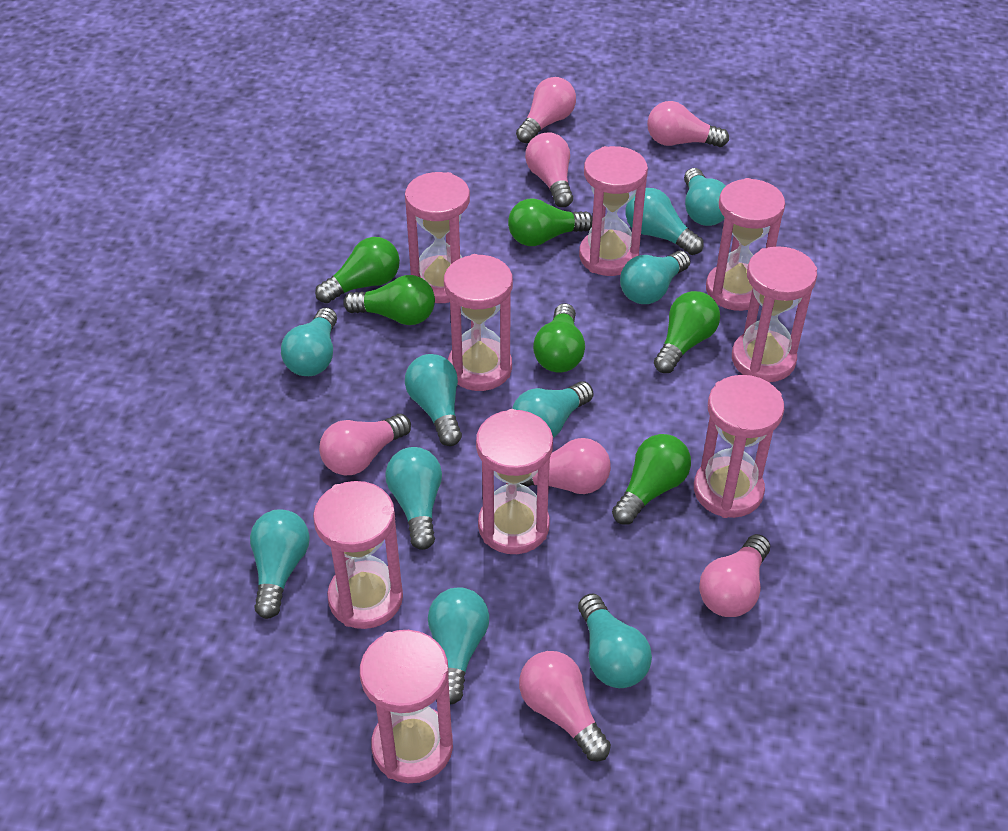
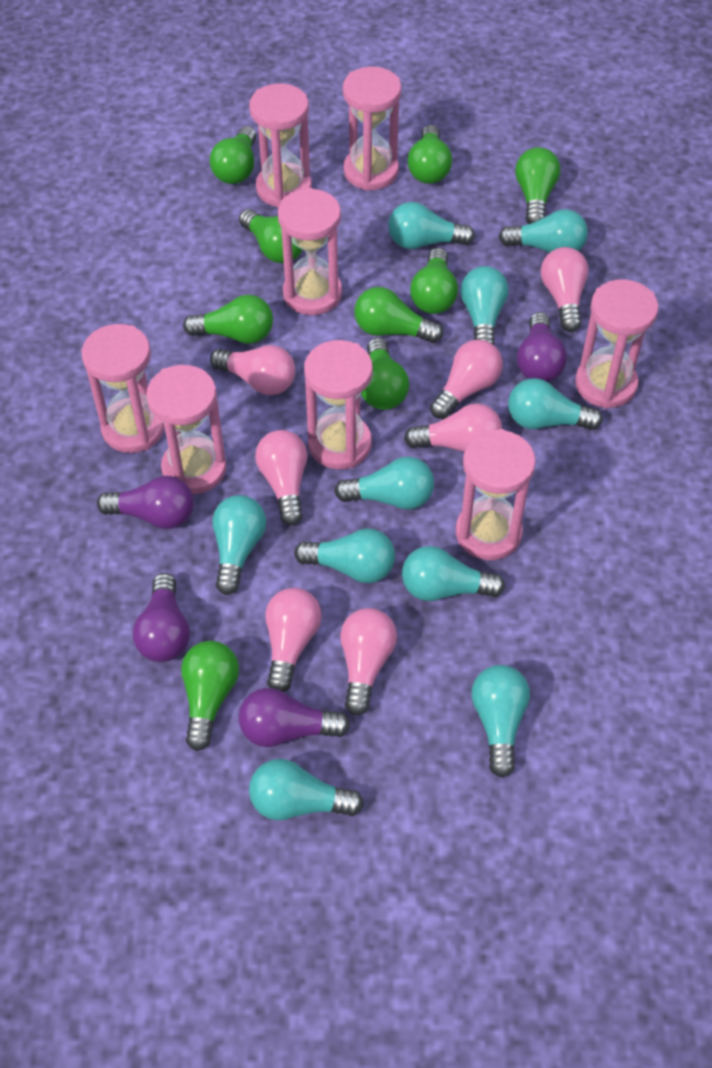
green light bulb: 6 -> 9
pink hourglass: 9 -> 8
purple light bulb: 0 -> 4

